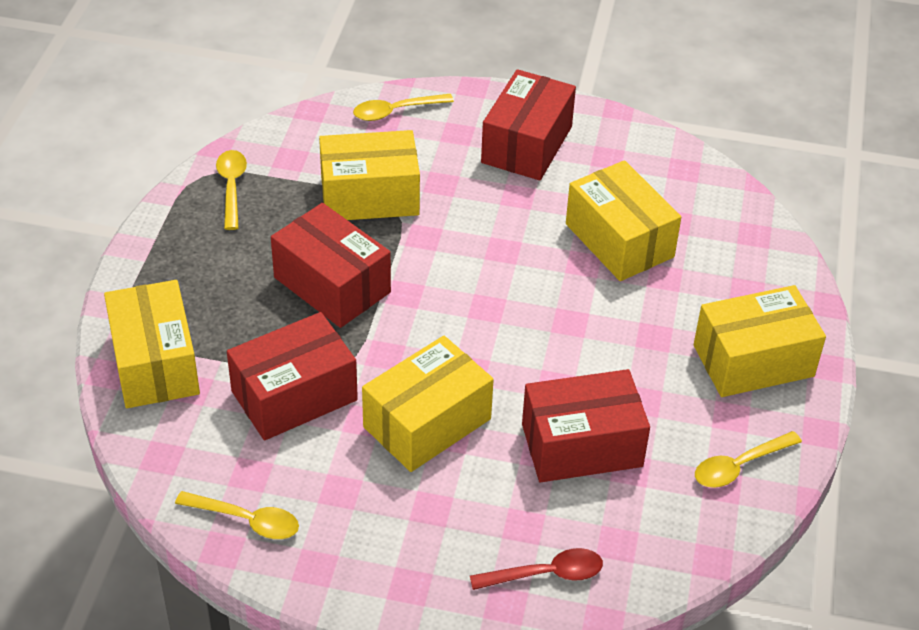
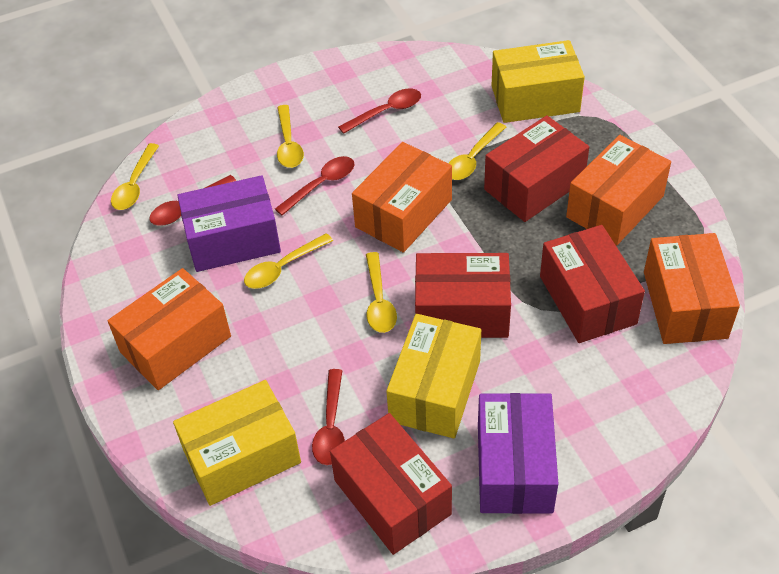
orange box: 0 -> 4
purple box: 0 -> 2
red spoon: 1 -> 4
yellow box: 5 -> 3
yellow spoon: 4 -> 5

